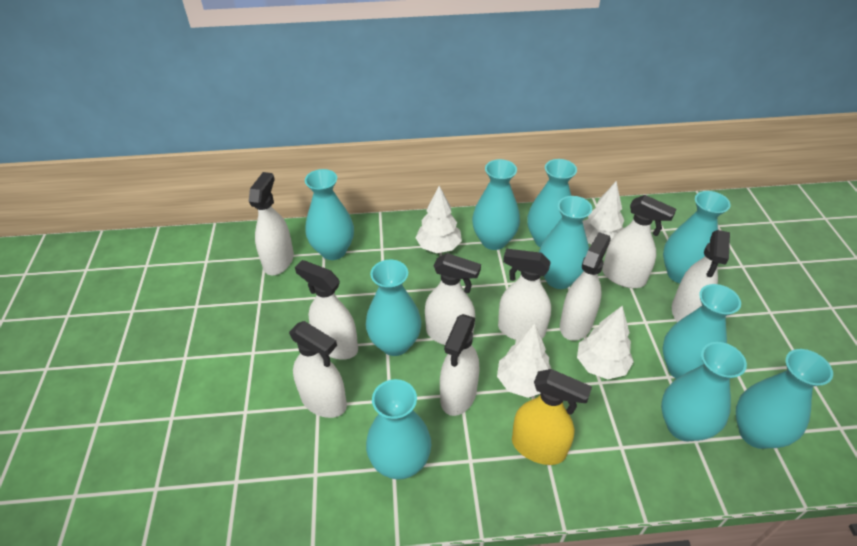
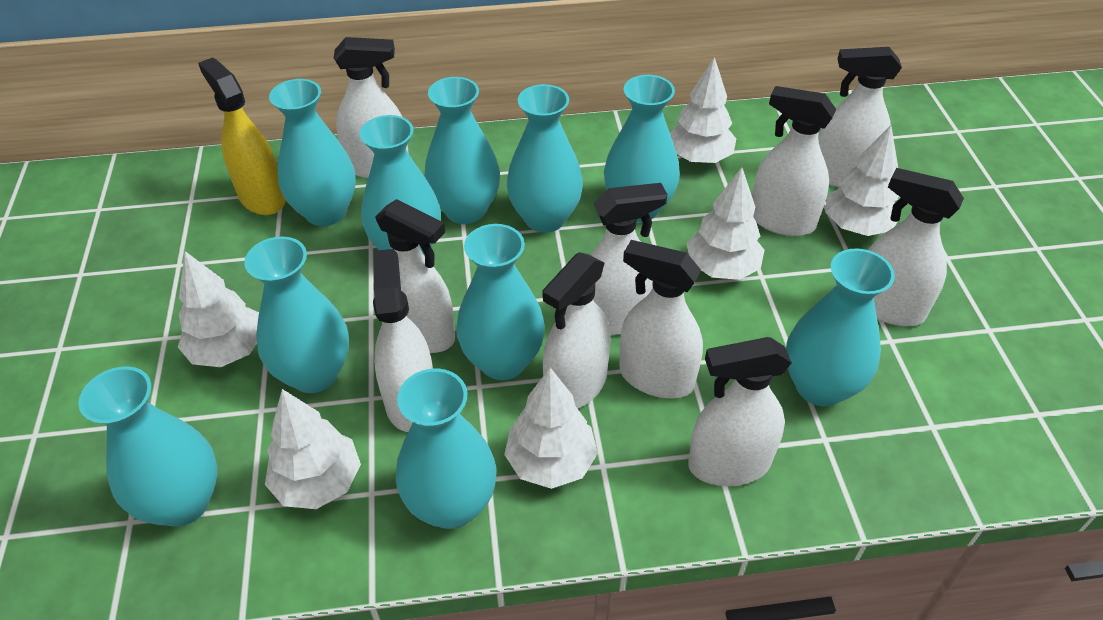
white spray bottle: 9 -> 10
white tree: 4 -> 6

